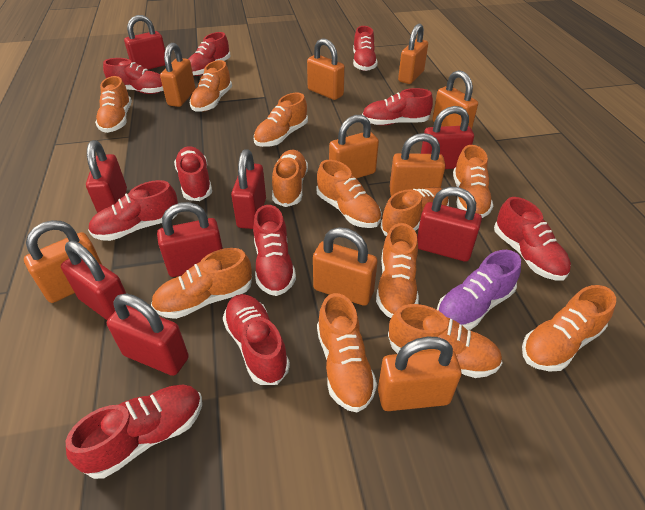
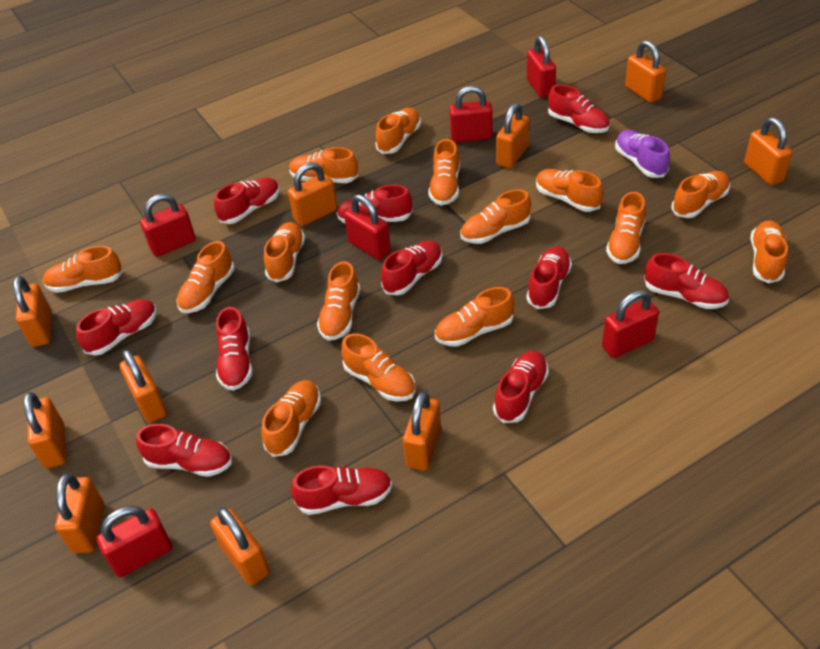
orange padlock: 9 -> 10
orange shoe: 12 -> 15
red padlock: 8 -> 6
red shoe: 10 -> 11

